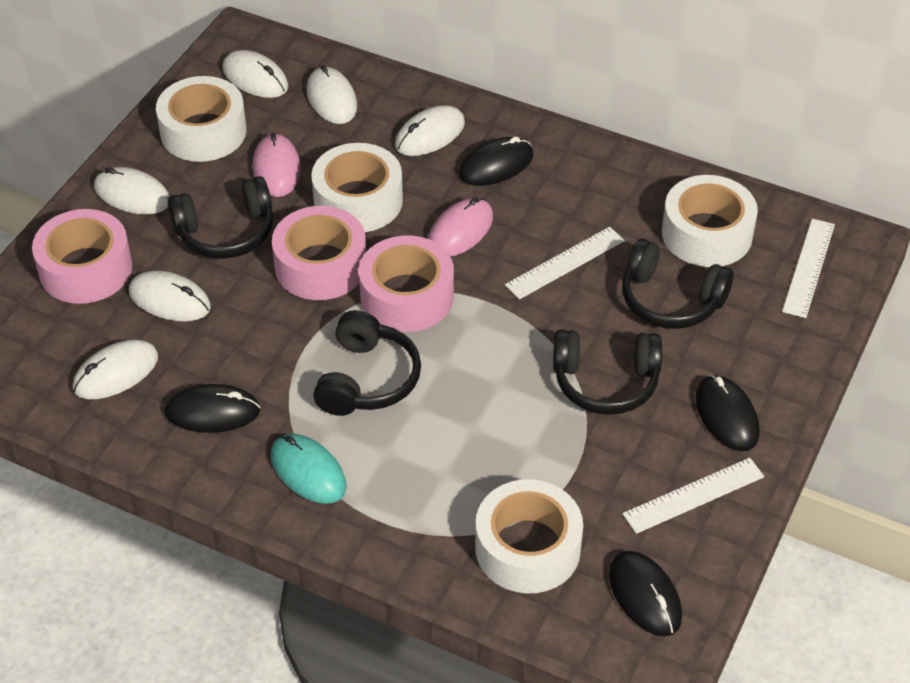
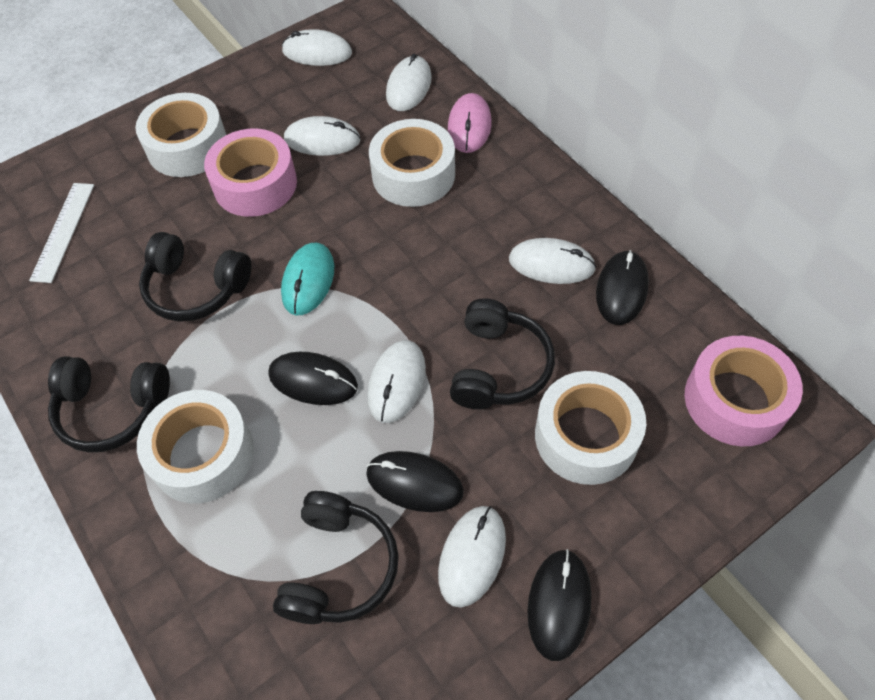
pink mouse: 2 -> 1
pink tape: 3 -> 2
white ruler: 3 -> 1

